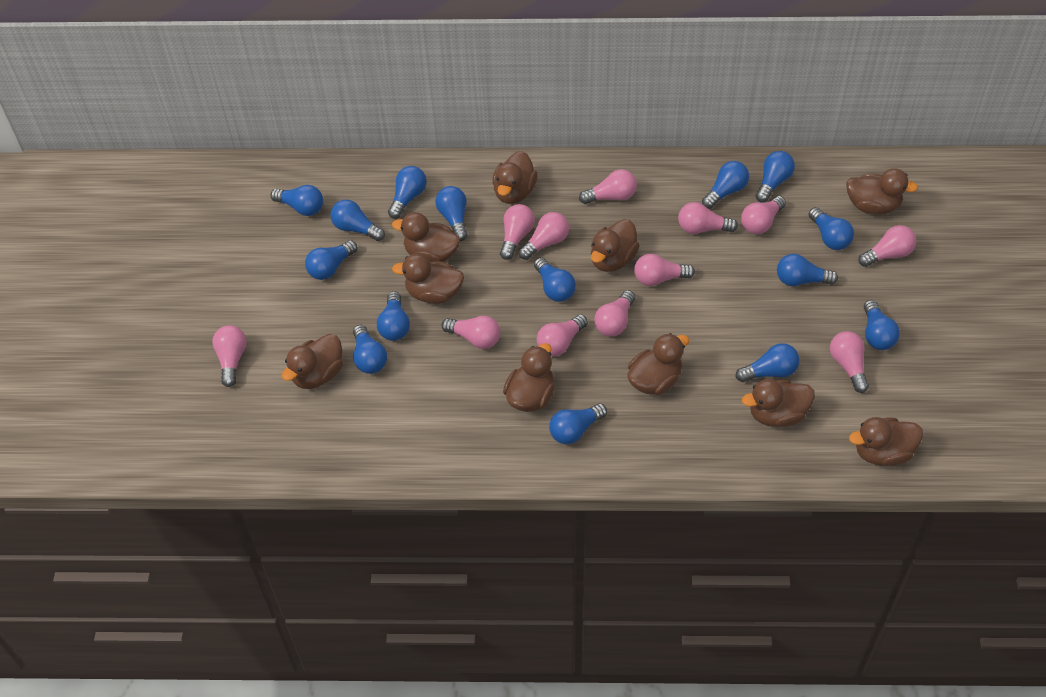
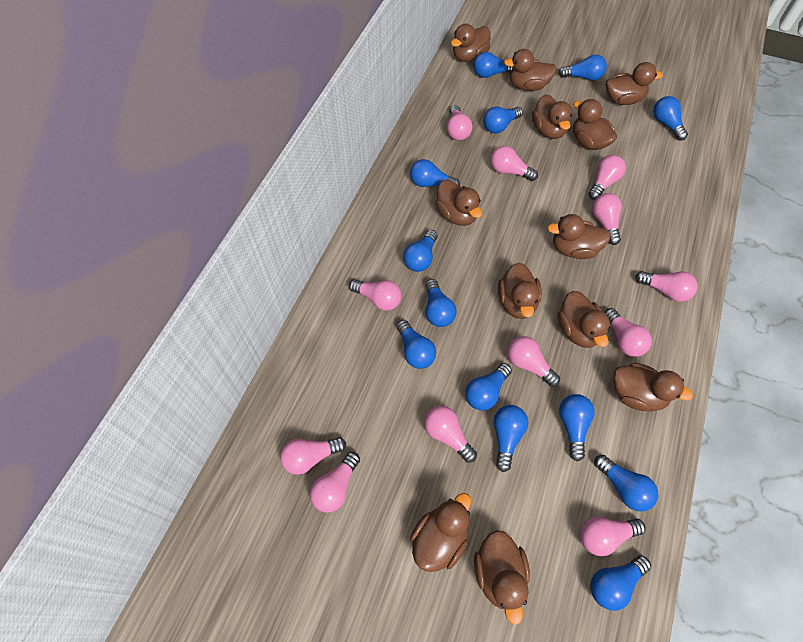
blue light bulb: 15 -> 13
brown duck: 10 -> 12

